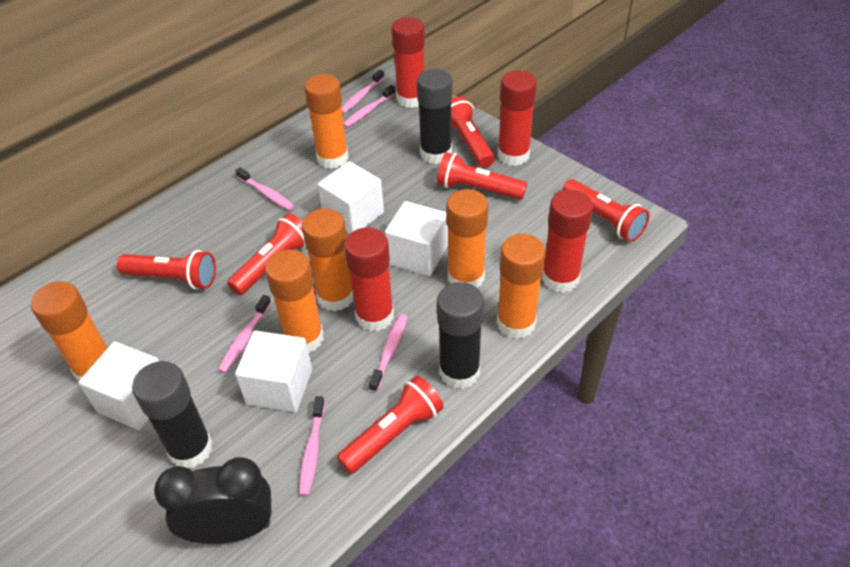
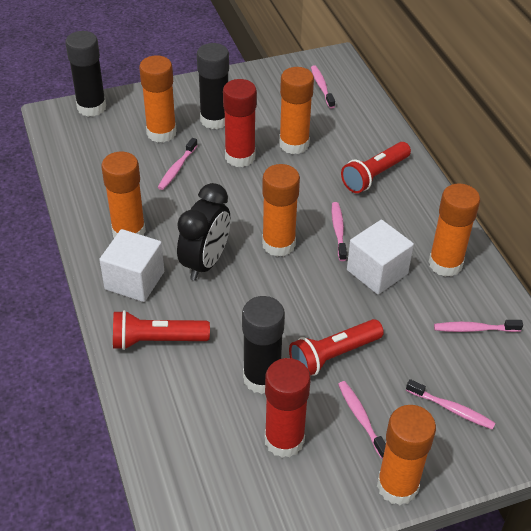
red flashlight: 6 -> 3
red glue stick: 4 -> 2
white cube: 4 -> 2

